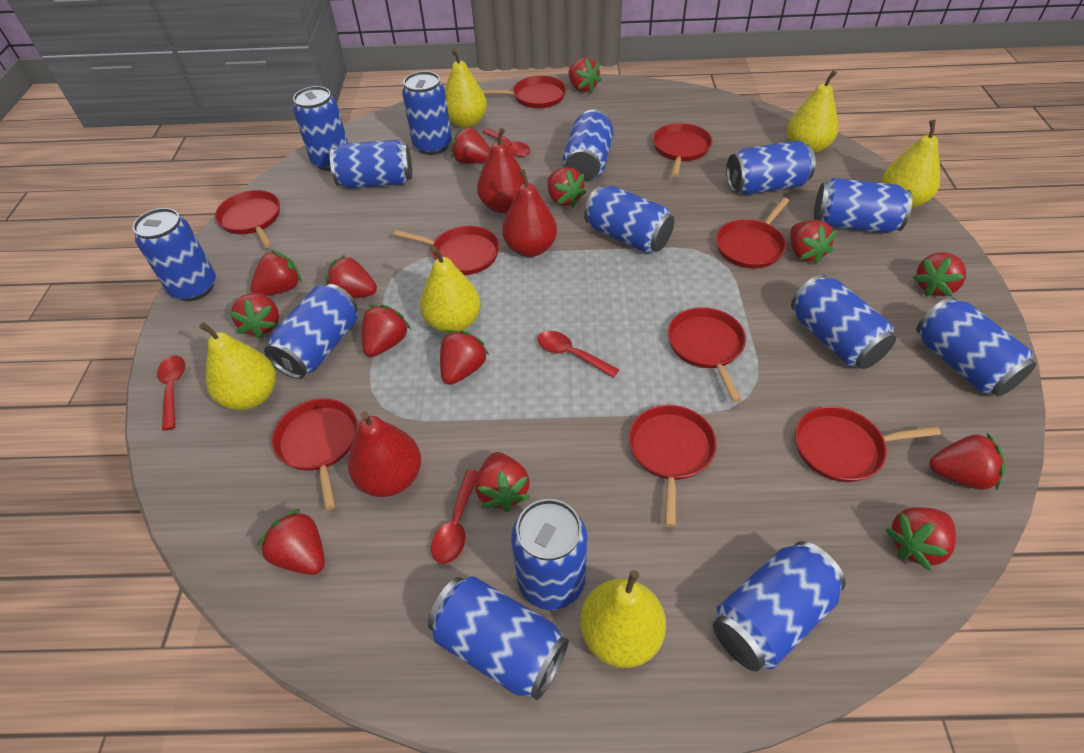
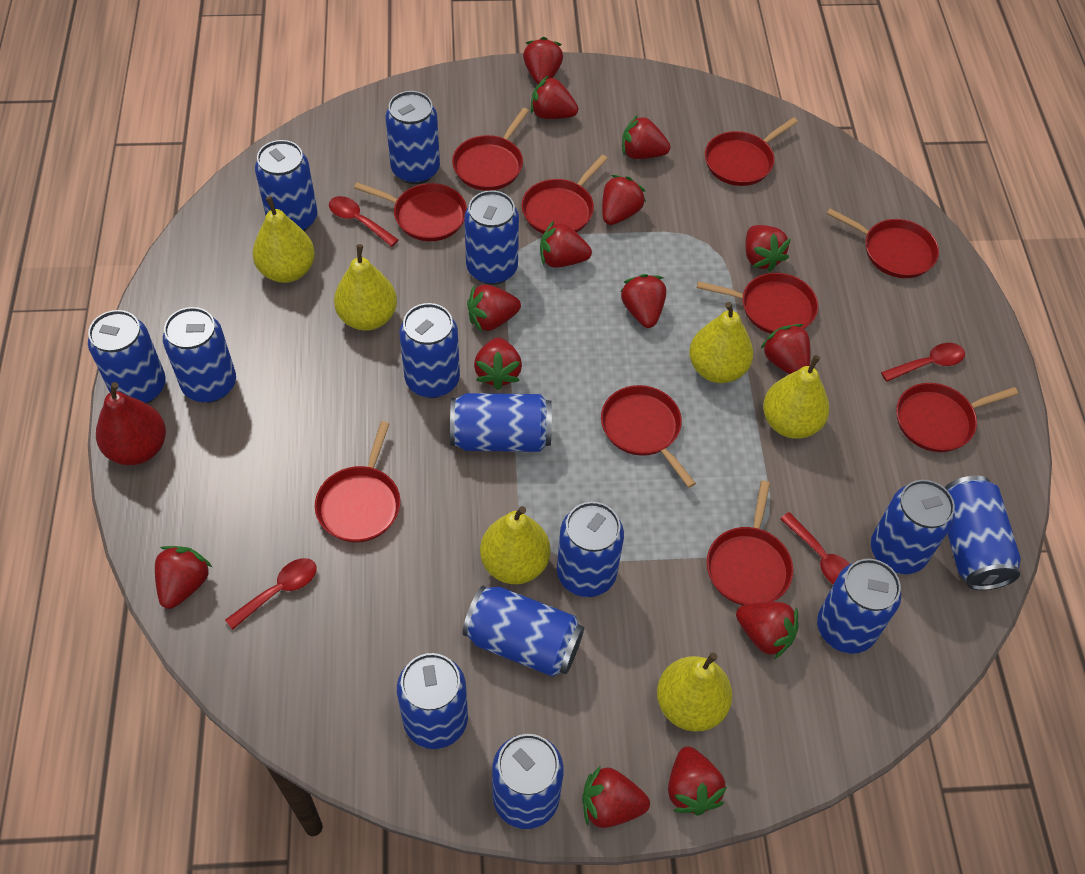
red pan: 9 -> 10
red pear: 3 -> 1

